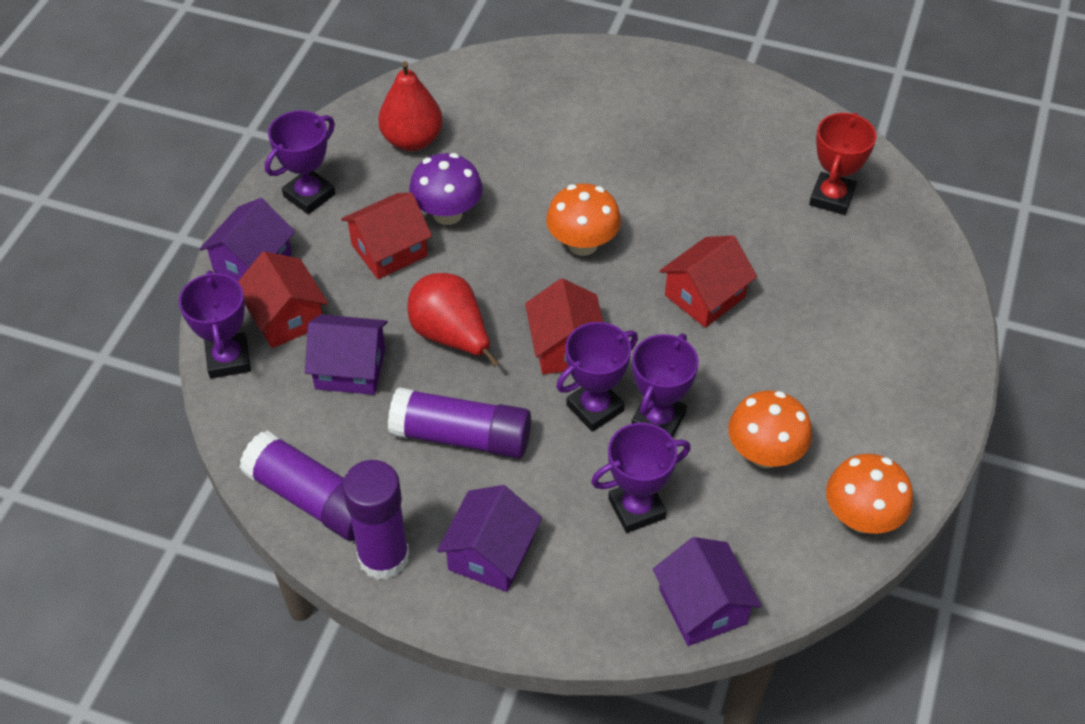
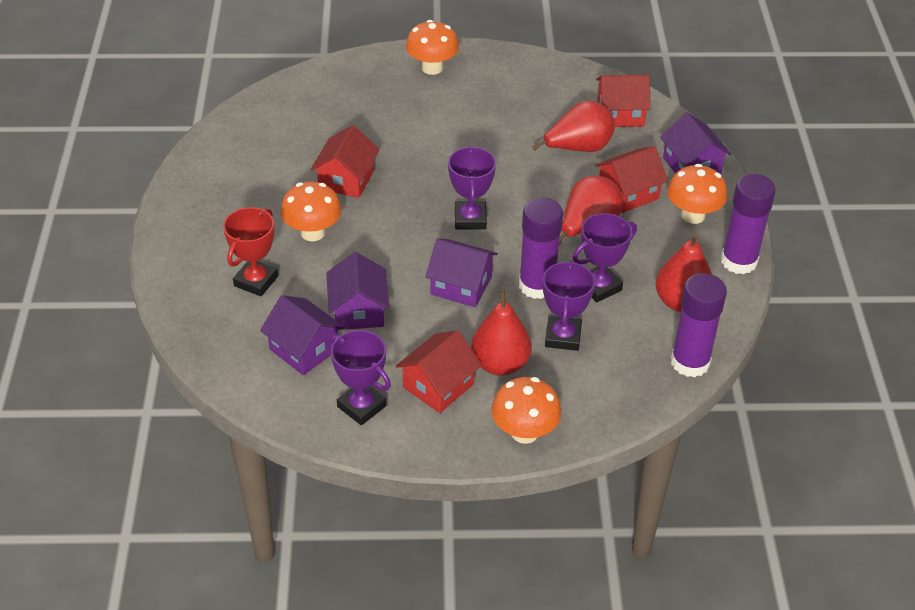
orange mushroom: 3 -> 4
purple mushroom: 1 -> 0
purple trophy: 5 -> 4
red pear: 2 -> 4

